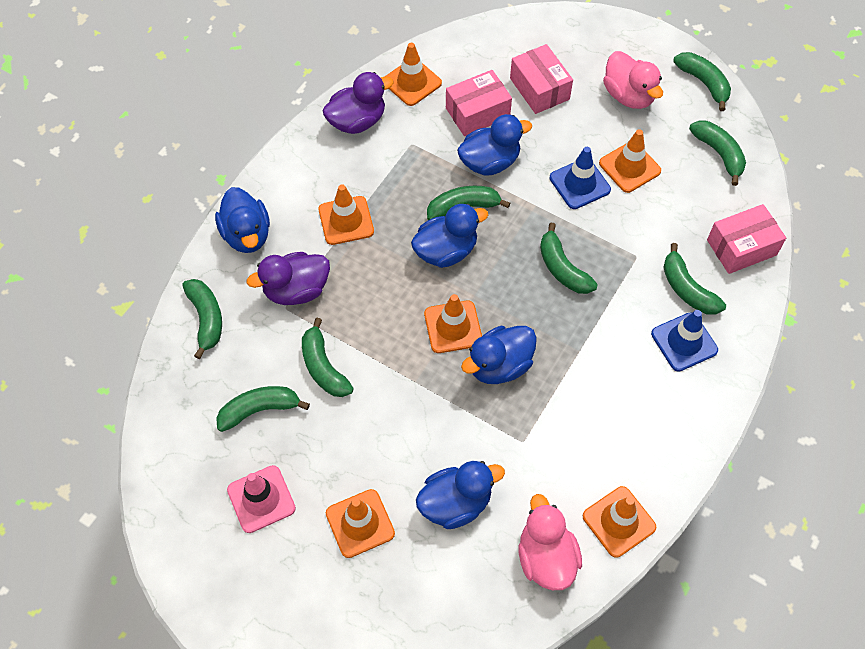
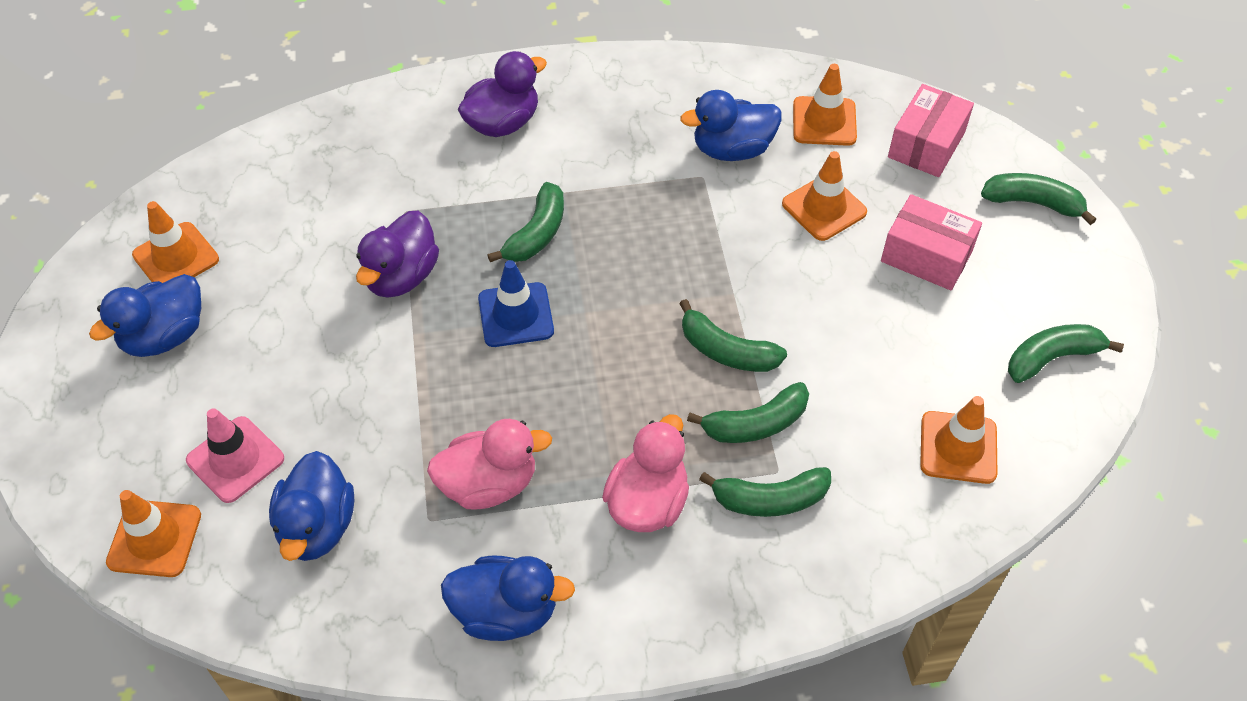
blue duck: 5 -> 4
blue traffic cone: 2 -> 1
green banana: 8 -> 6
orange traffic cone: 6 -> 5
pink box: 3 -> 2

